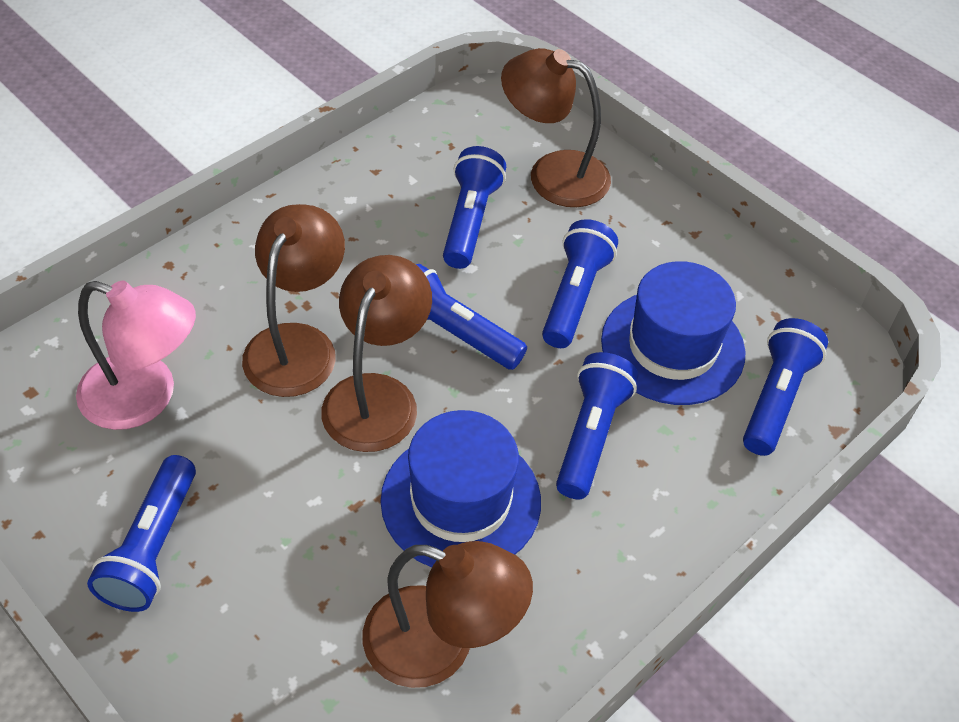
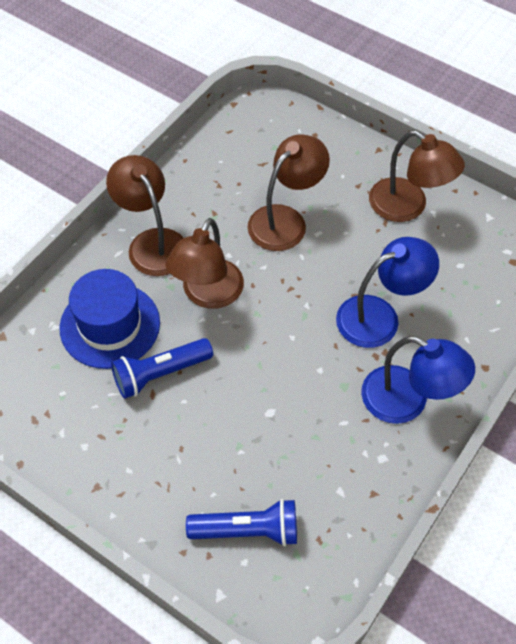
blue flashlight: 6 -> 2
blue hat: 2 -> 1
blue lamp: 0 -> 2
pink lamp: 1 -> 0

